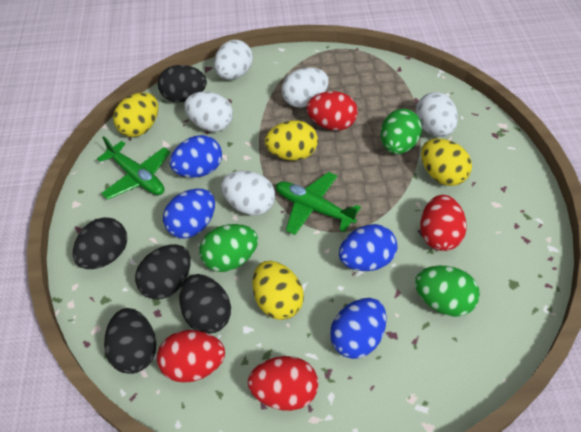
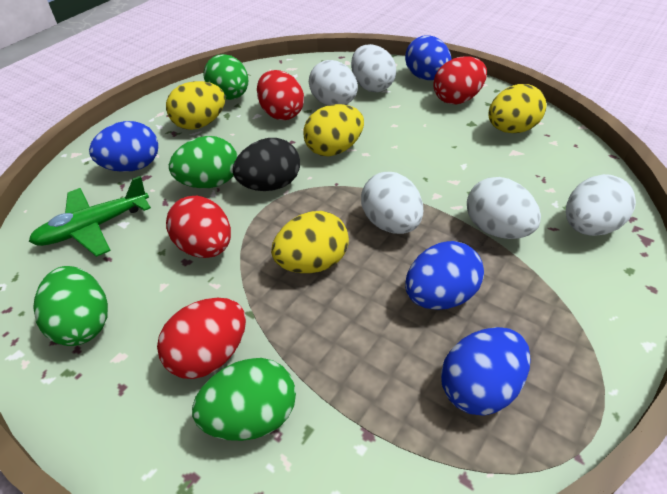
black egg: 5 -> 1
green egg: 3 -> 4
green plane: 2 -> 1

